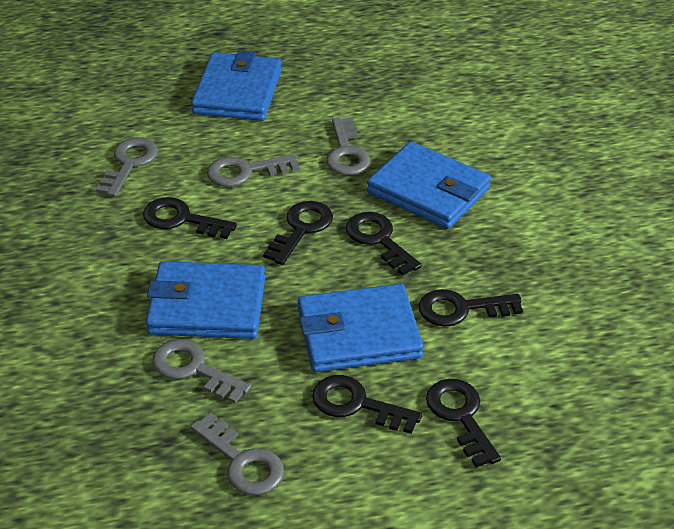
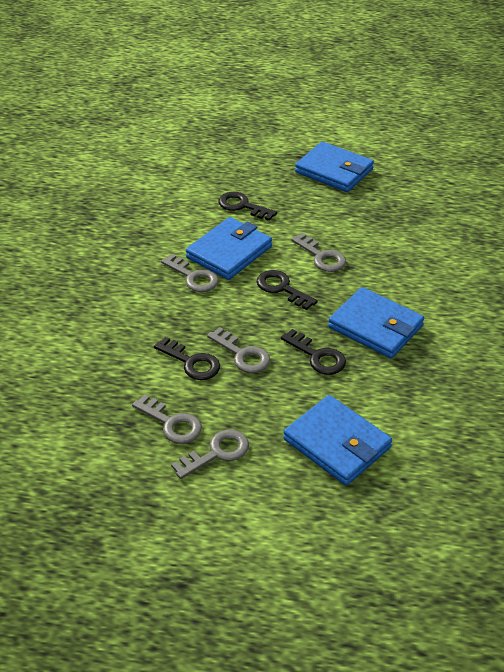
black key: 6 -> 4

